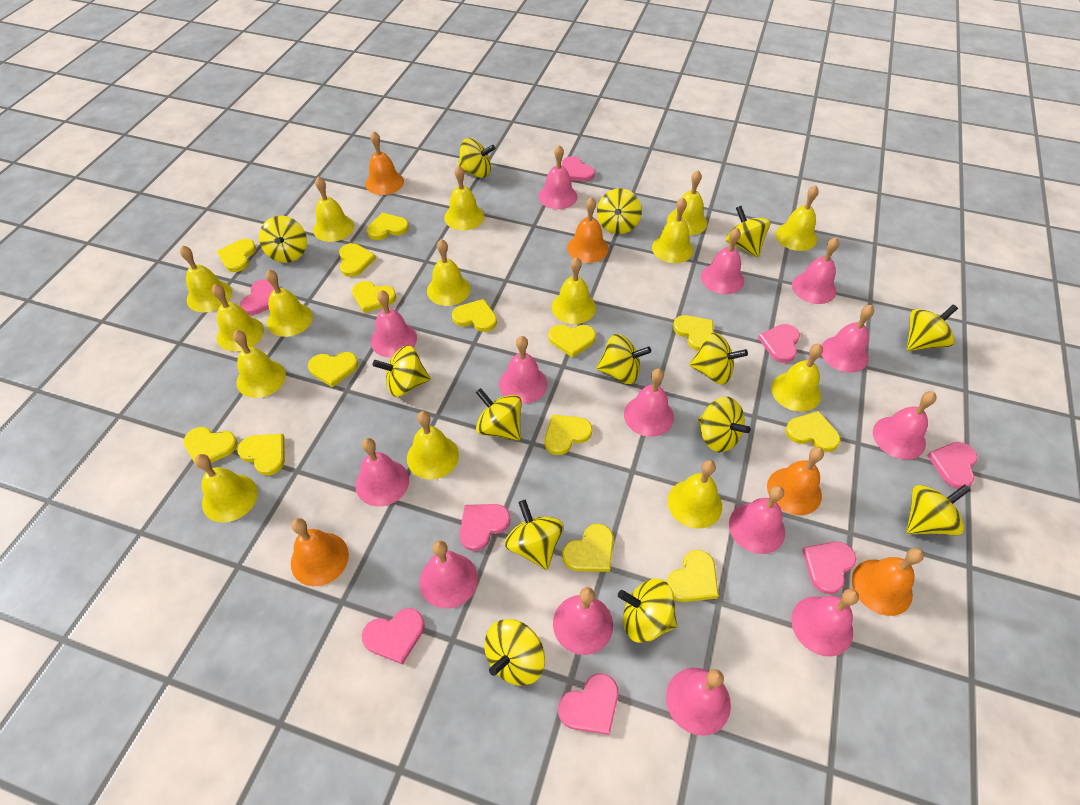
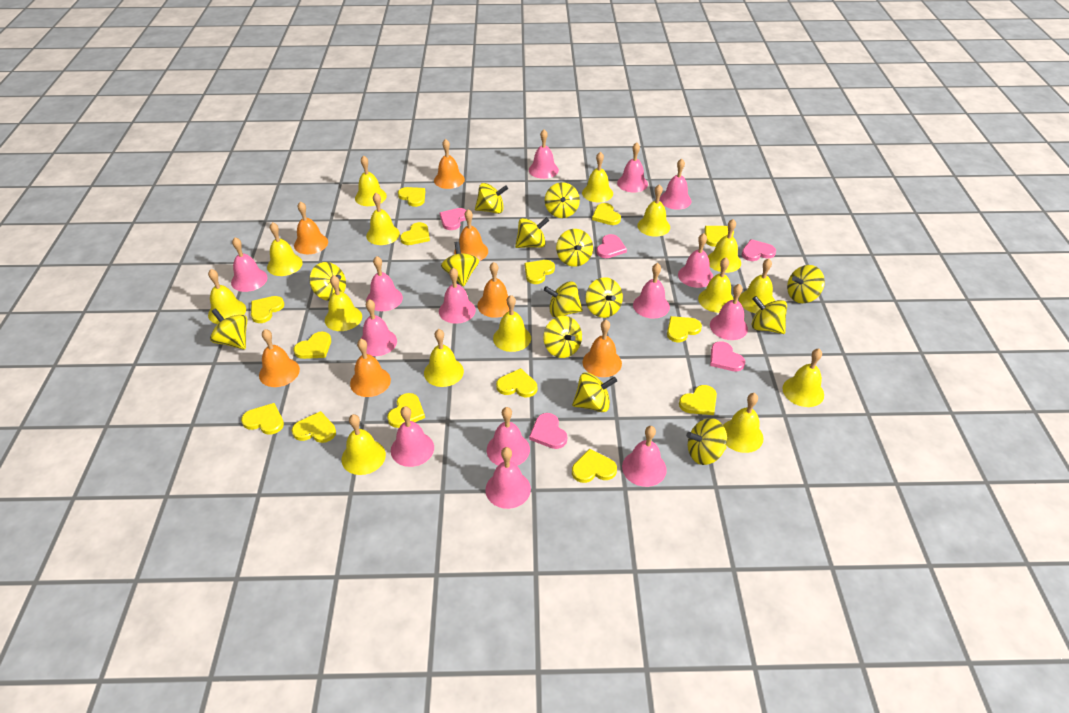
orange bell: 5 -> 7
pink heart: 8 -> 5

